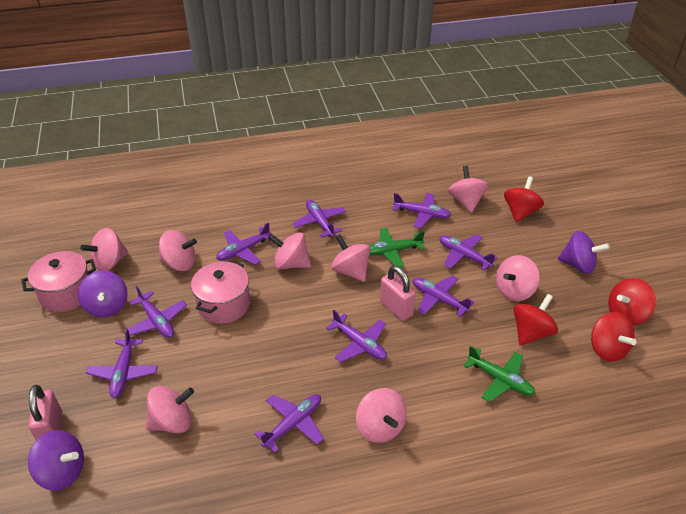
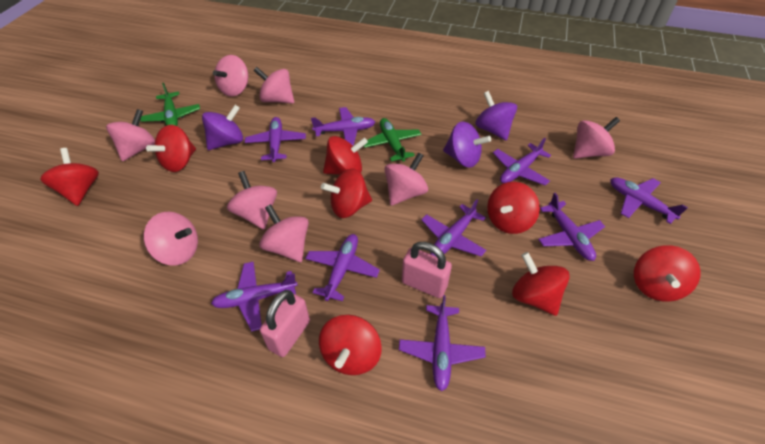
pink pot: 2 -> 0
red spinning top: 4 -> 8

